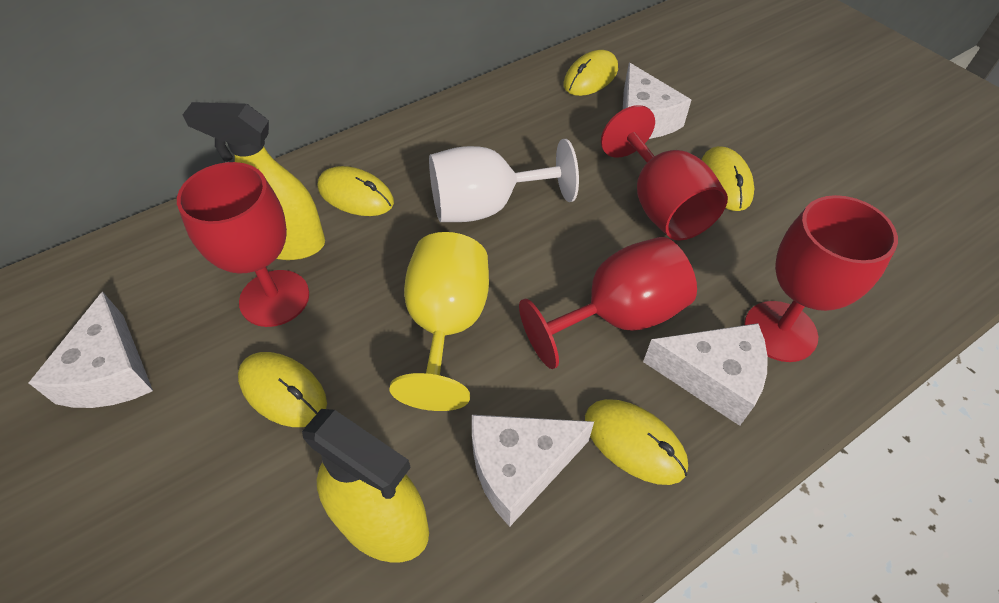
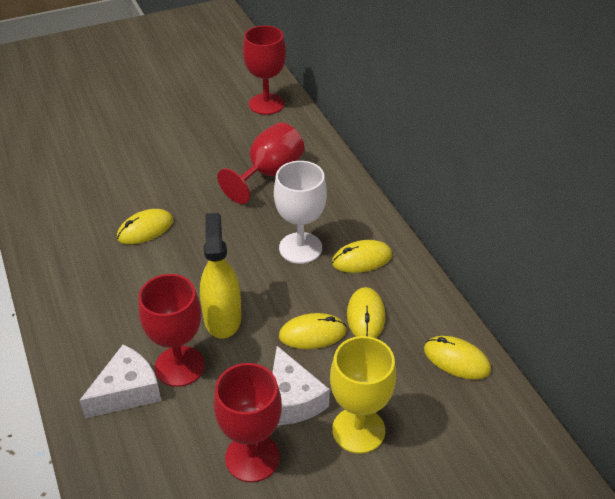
white cheese: 4 -> 2
yellow spray bottle: 2 -> 1

